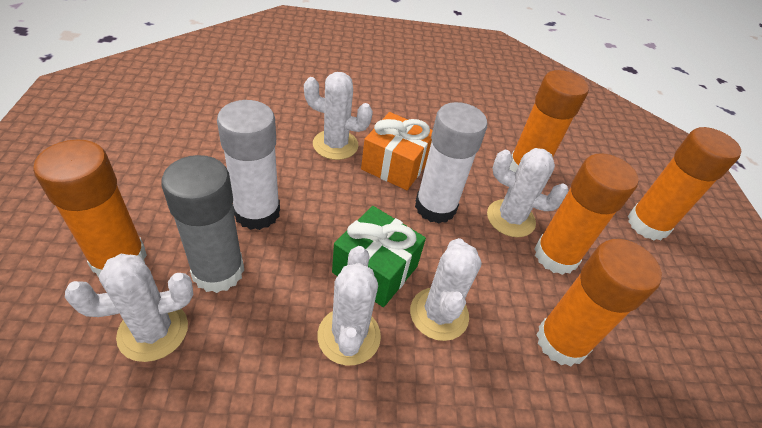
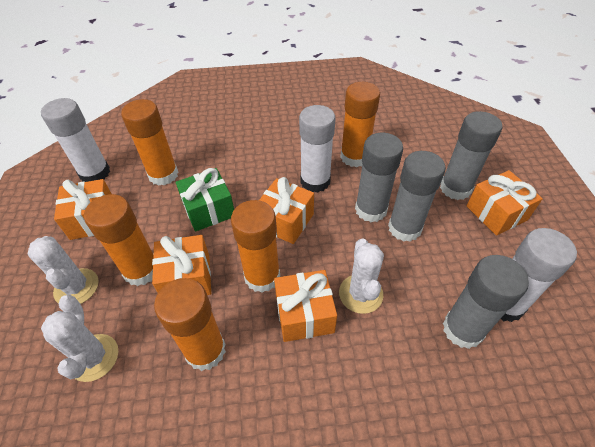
grey glue stick: 1 -> 4
orange gift: 1 -> 5
white cactus: 5 -> 3
white glue stick: 2 -> 3

